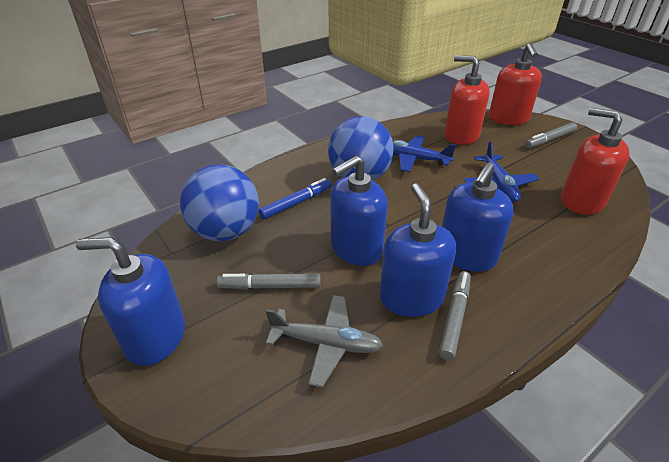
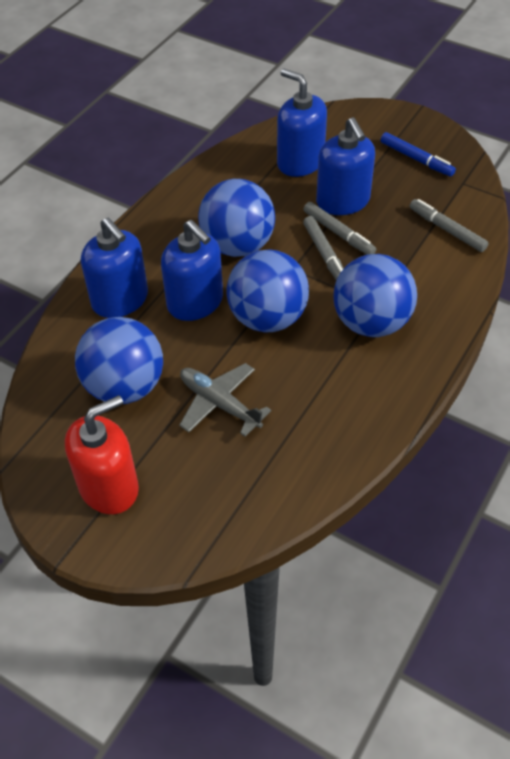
blue ball: 2 -> 4
blue plane: 2 -> 0
red soap dispenser: 3 -> 1

